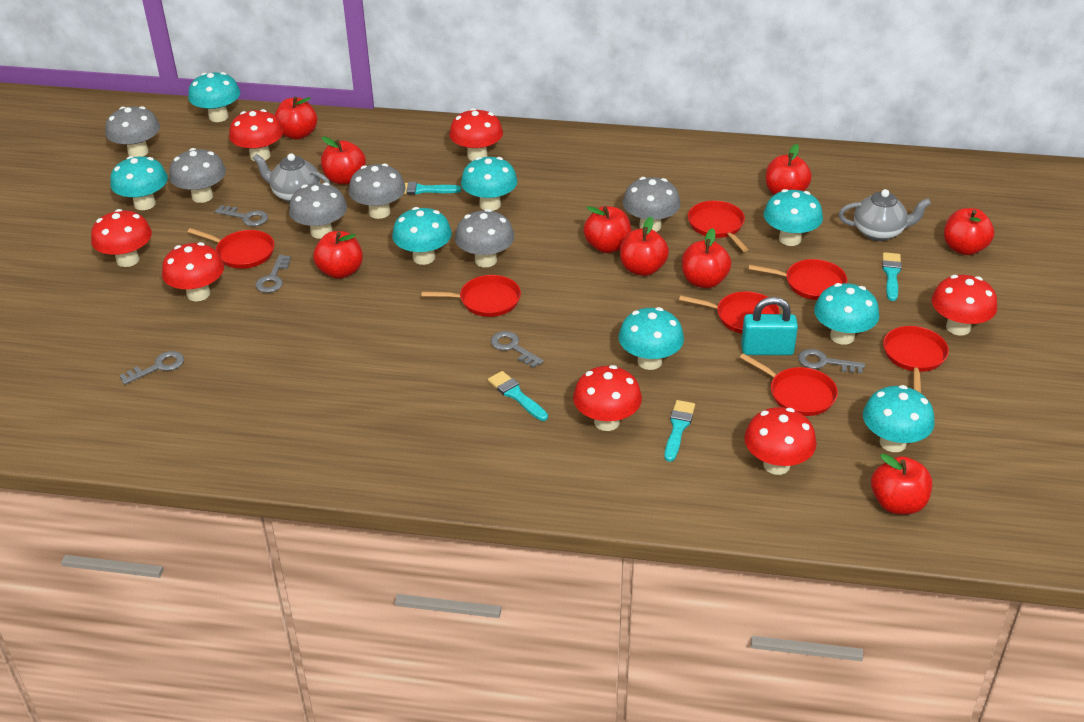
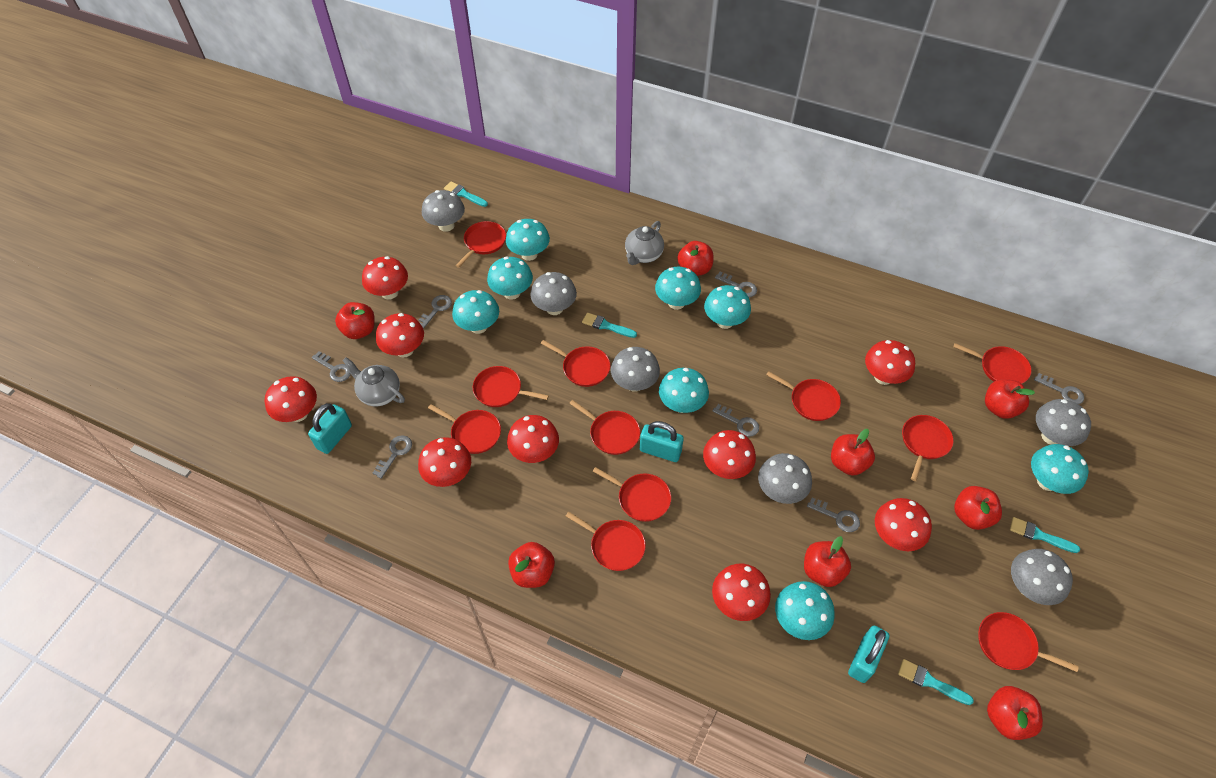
grey key: 5 -> 7
red apple: 9 -> 8
red mushroom: 7 -> 9
red pan: 7 -> 11
turquoise padlock: 1 -> 3

